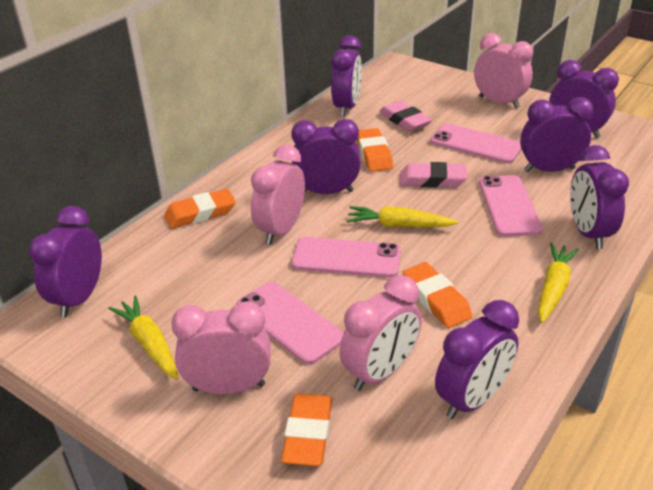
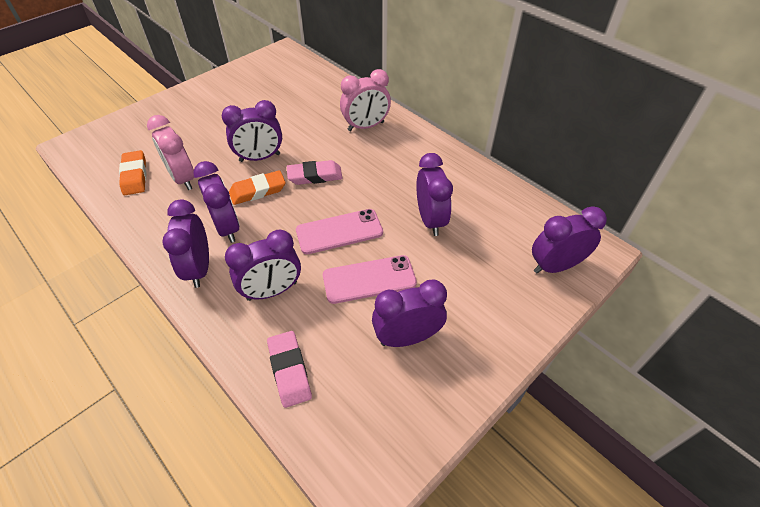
orange eraser: 4 -> 2
pink clock: 4 -> 2
pink phone: 4 -> 2
yellow carrot: 3 -> 0

